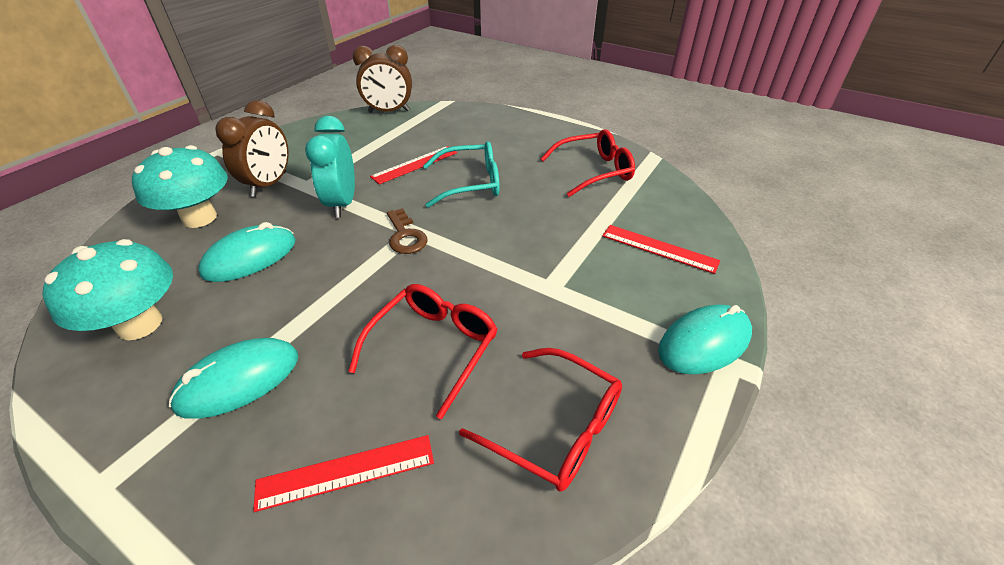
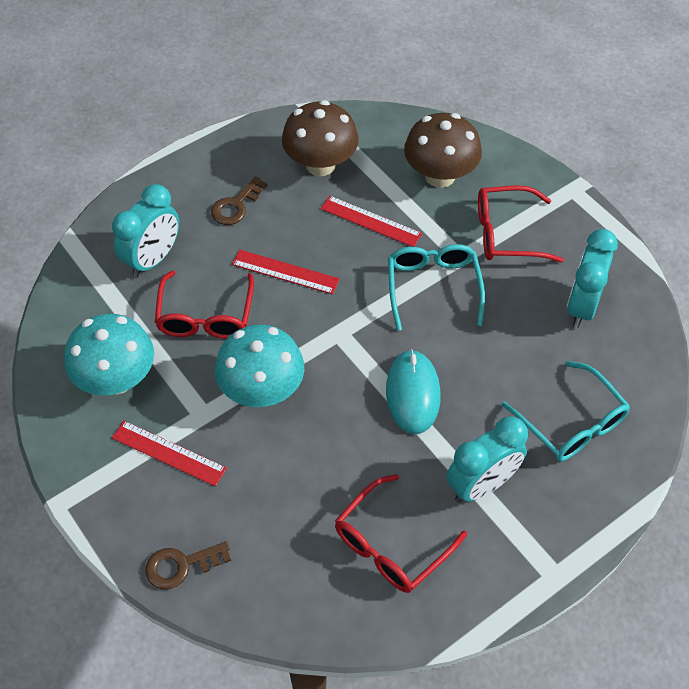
brown clock: 2 -> 0
brown key: 1 -> 2
brown mushroom: 0 -> 2
turquoise clock: 1 -> 3
turquoise glasses: 1 -> 2
turquoise mouse: 3 -> 1

